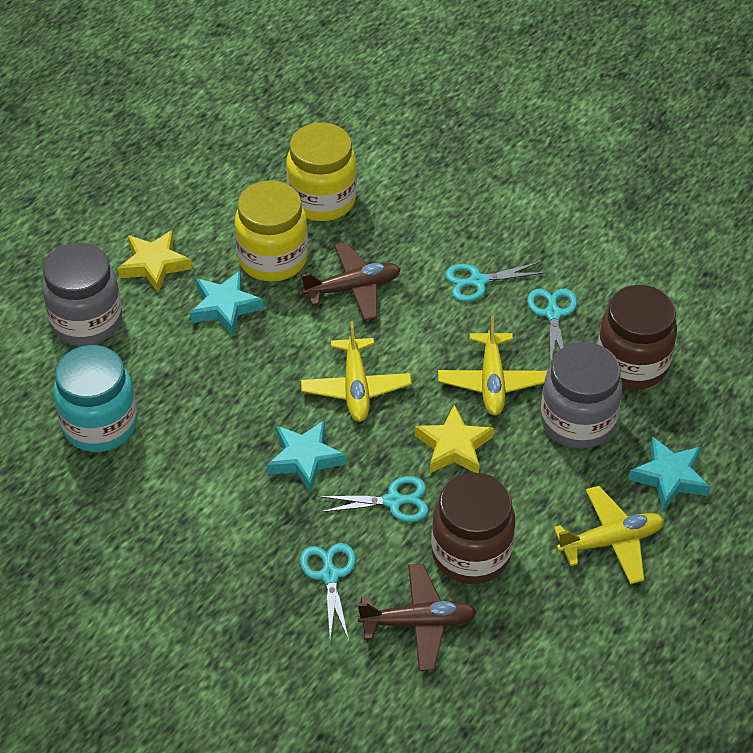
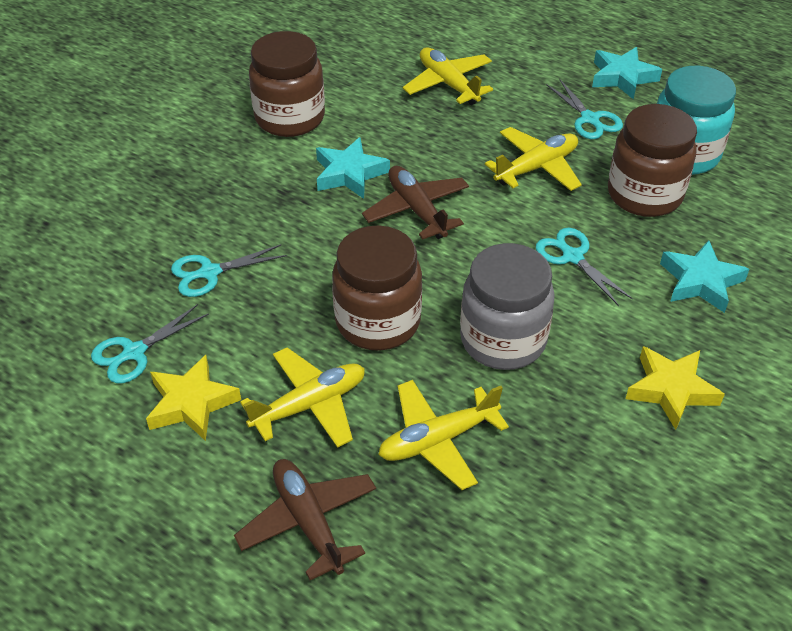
brown jar: 2 -> 3
grey jar: 2 -> 1
yellow jar: 2 -> 0
yellow plane: 3 -> 4

